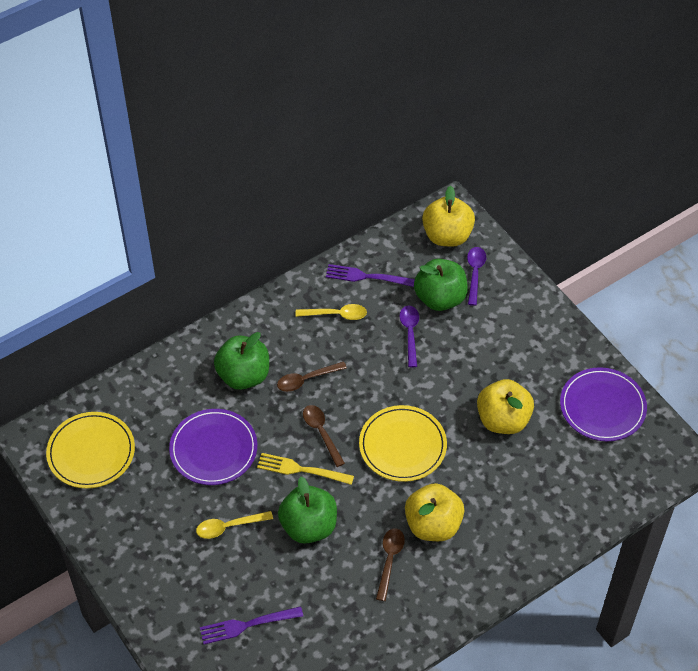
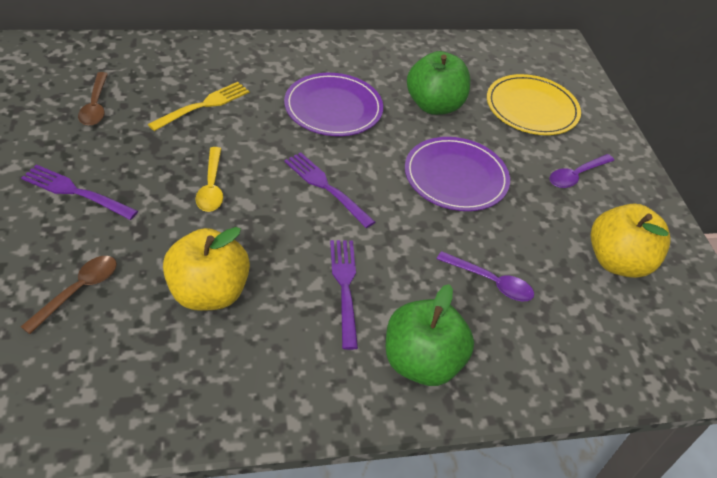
brown spoon: 3 -> 2
green apple: 3 -> 2
purple fork: 2 -> 3
yellow apple: 3 -> 2
yellow plate: 2 -> 1
yellow spoon: 2 -> 1

